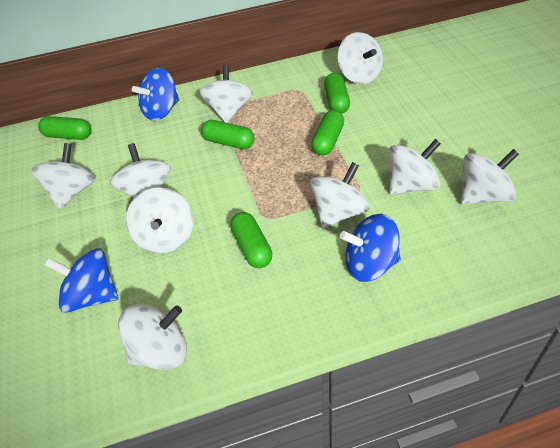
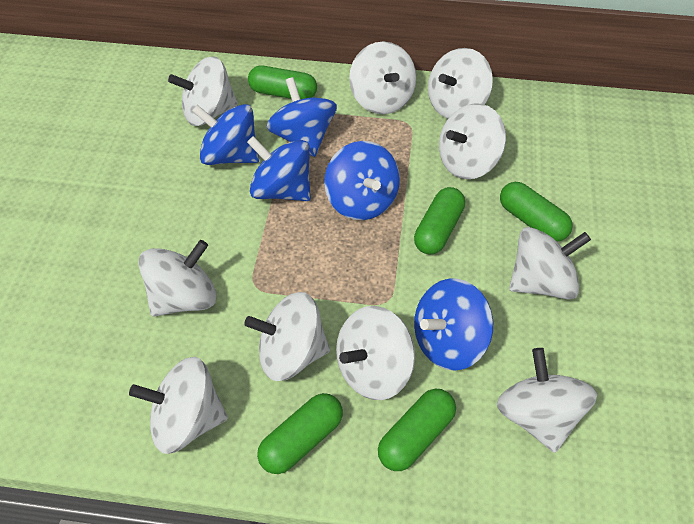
blue spinning top: 3 -> 5
white spinning top: 9 -> 10

